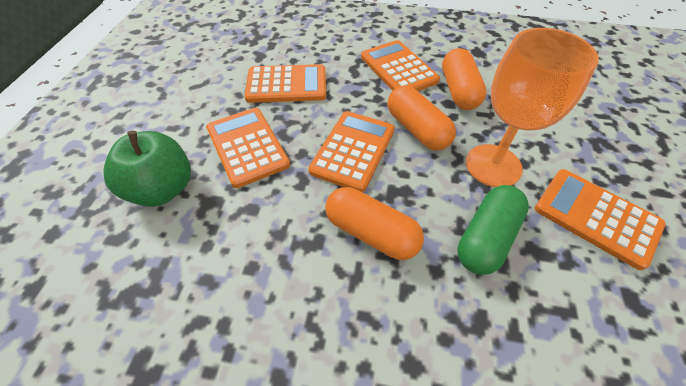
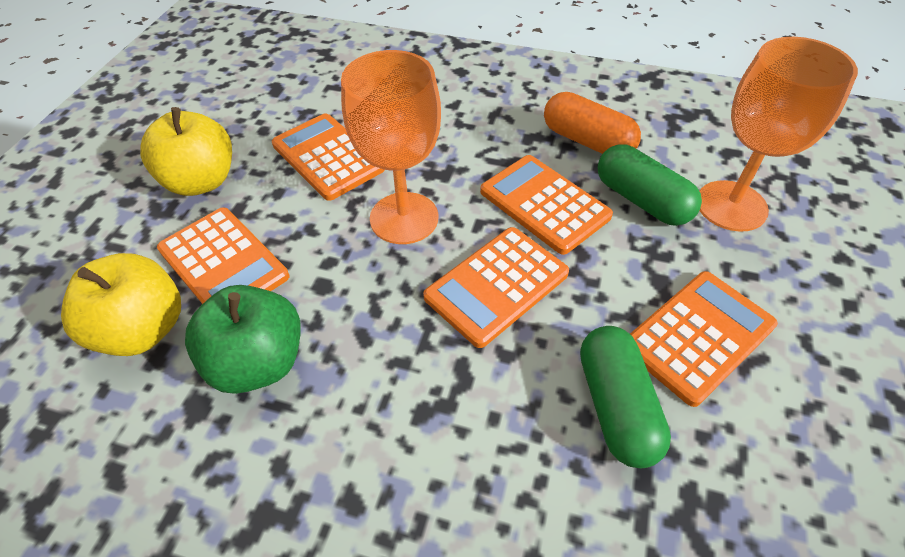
green capsule: 1 -> 2
orange capsule: 3 -> 1
orange goblet: 1 -> 2
yellow apple: 0 -> 2

